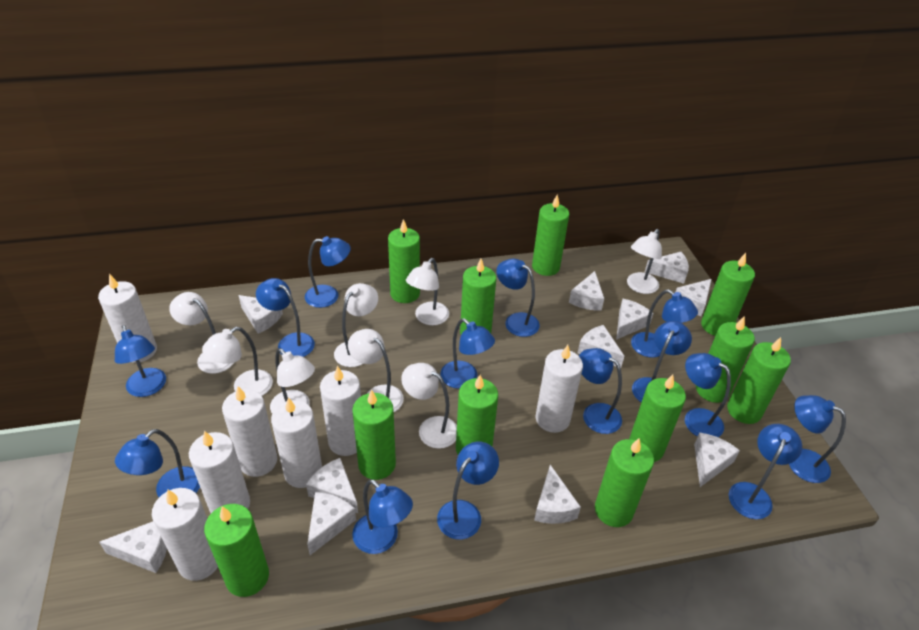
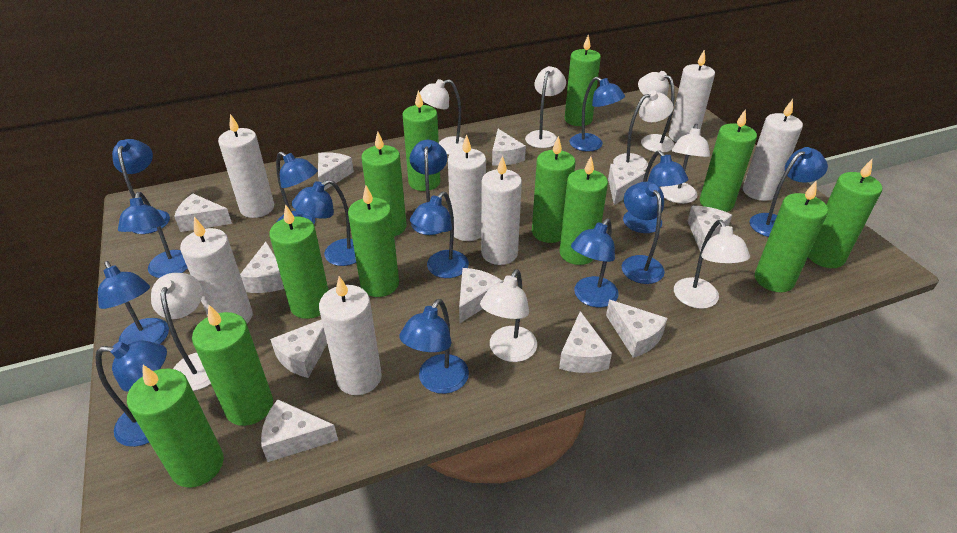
green candle: 11 -> 12

